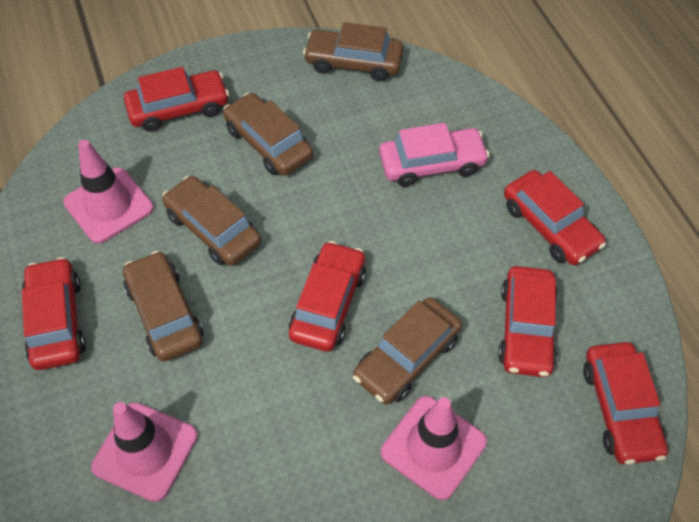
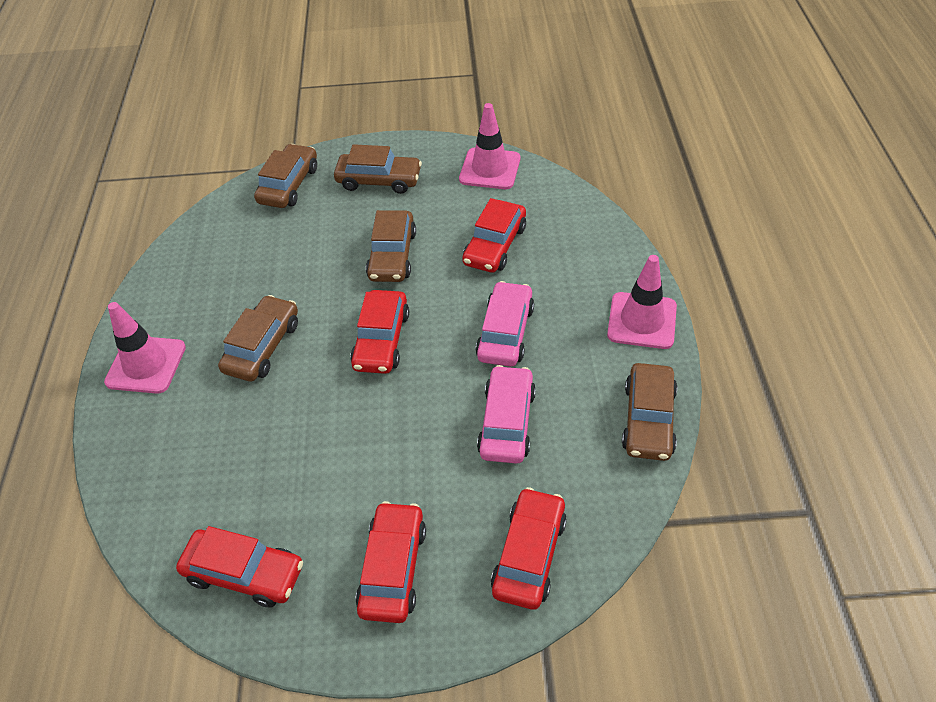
pink car: 1 -> 2
red car: 6 -> 5

